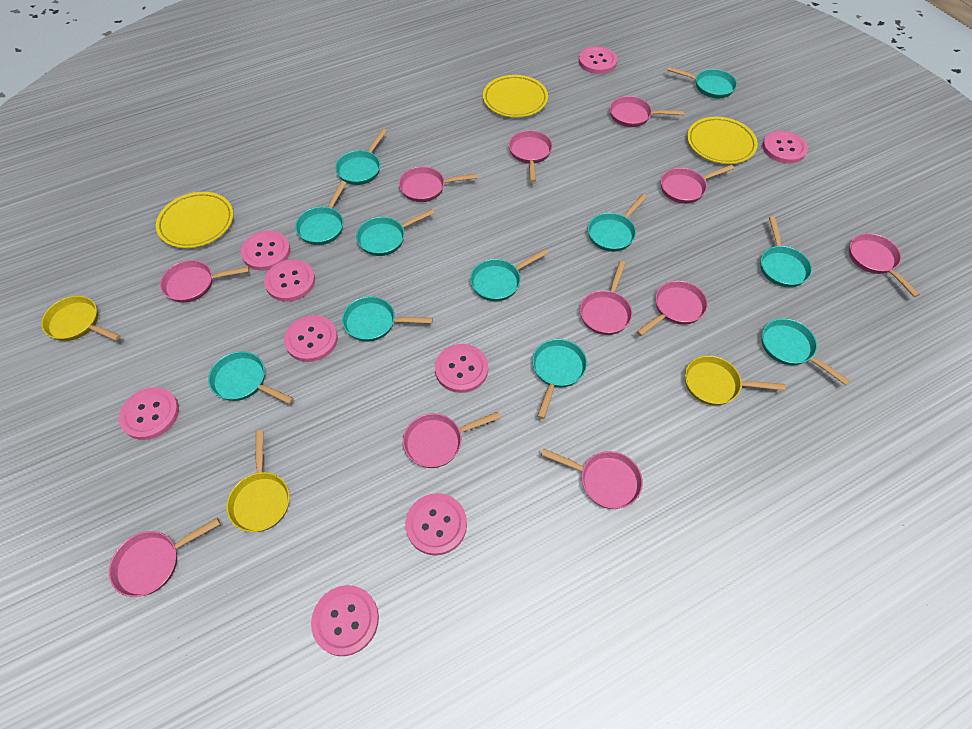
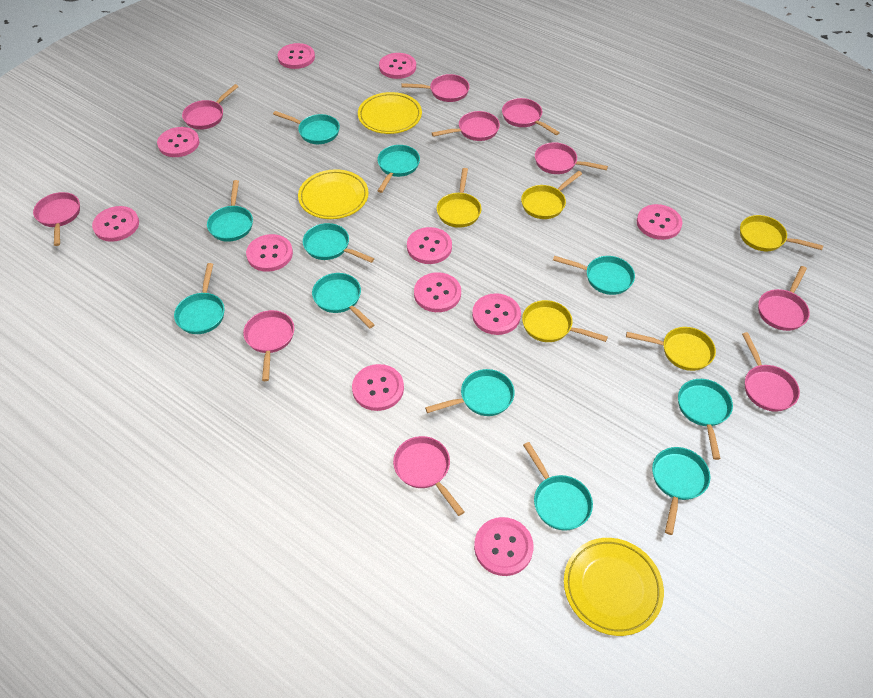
pink button: 9 -> 11
pink pan: 11 -> 10
yellow pan: 3 -> 5

